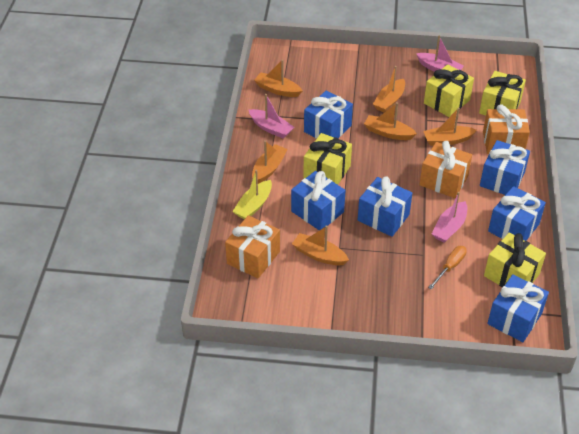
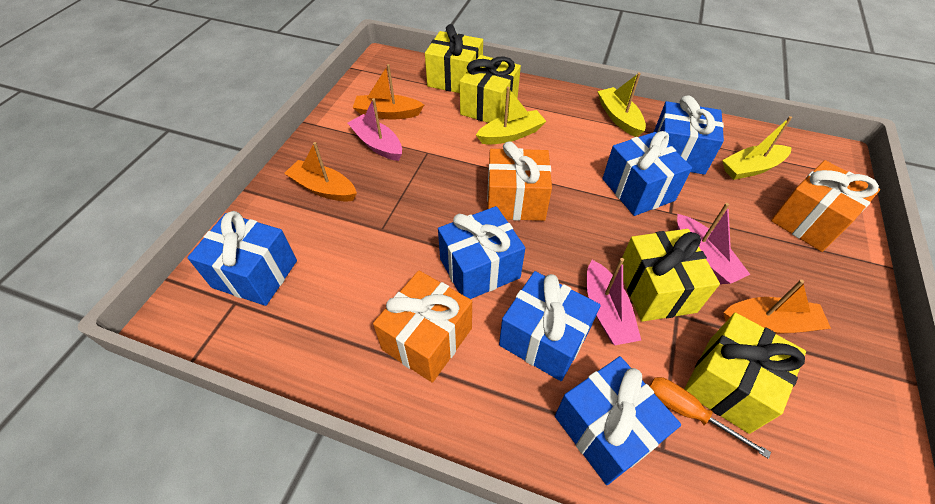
orange boat: 6 -> 3
yellow boat: 1 -> 3

